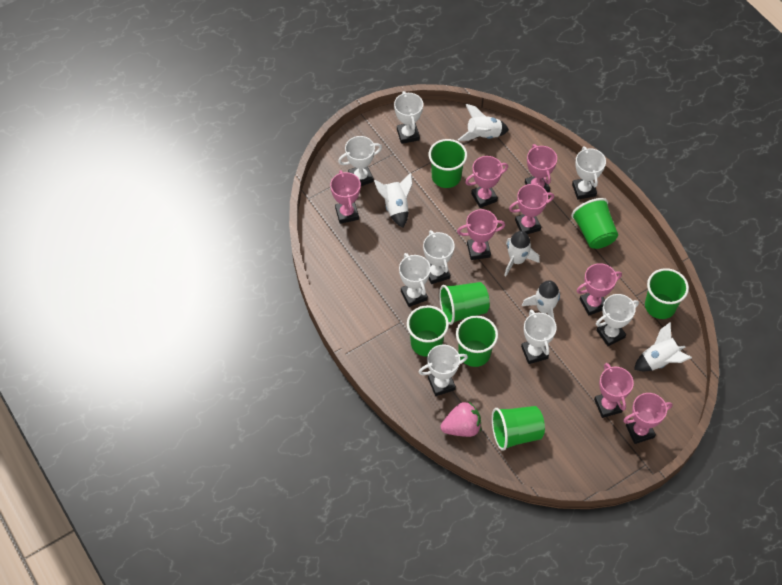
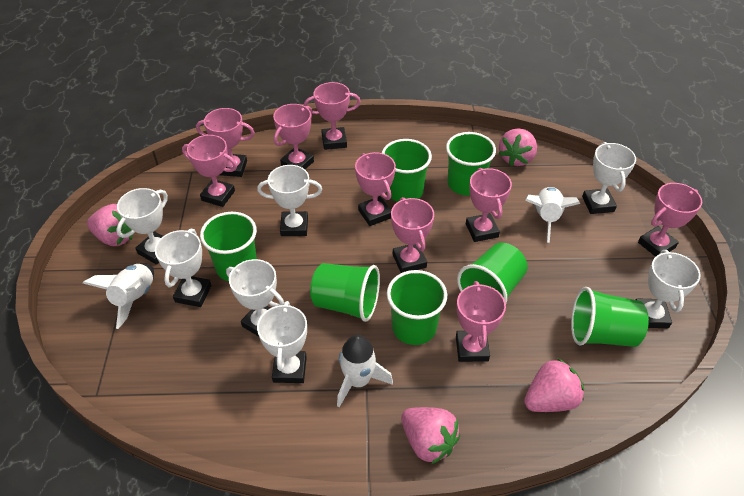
pink strawberry: 1 -> 4
pink trophy: 8 -> 9
white rocket: 5 -> 3
white trophy: 8 -> 7

